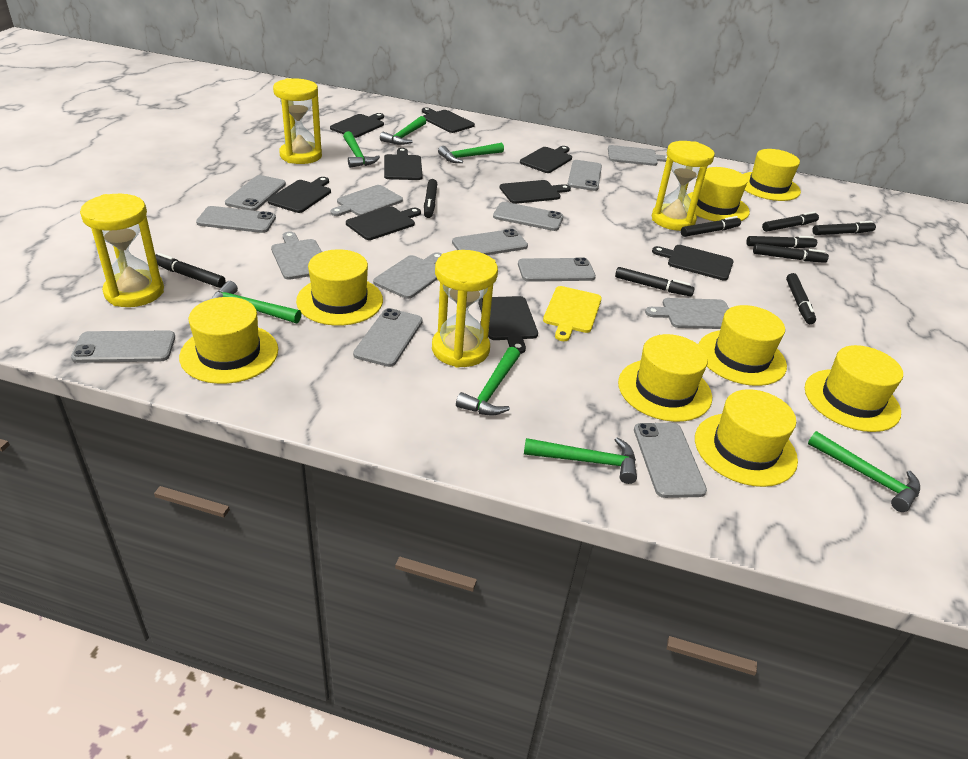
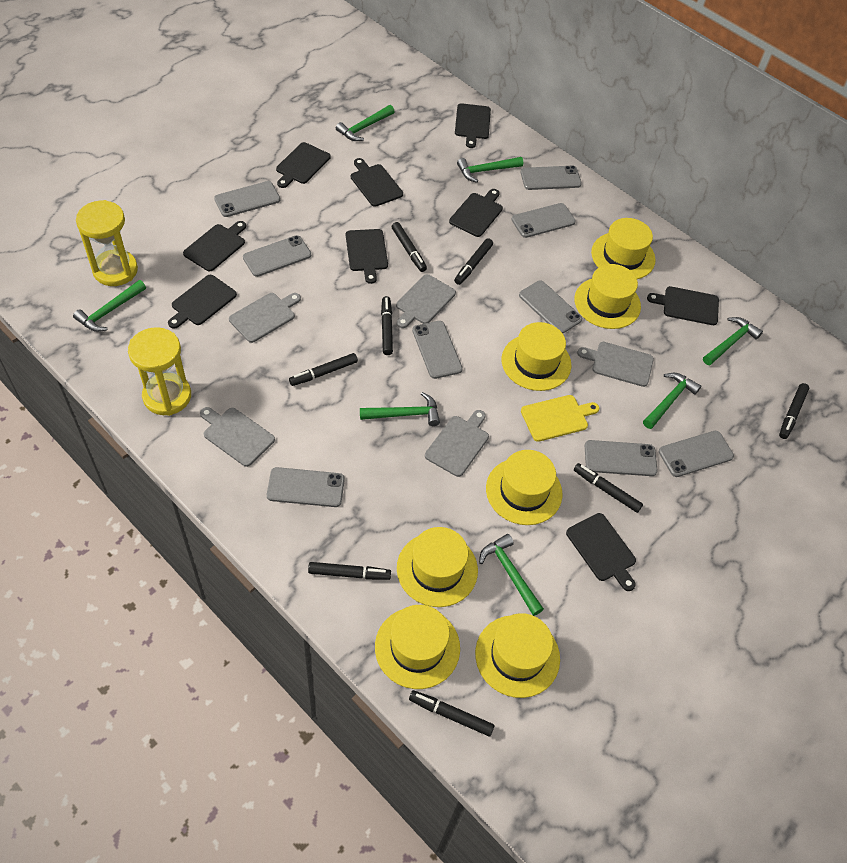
black marker: 9 -> 8
yellow hat: 8 -> 7
yellow hourglass: 4 -> 2

